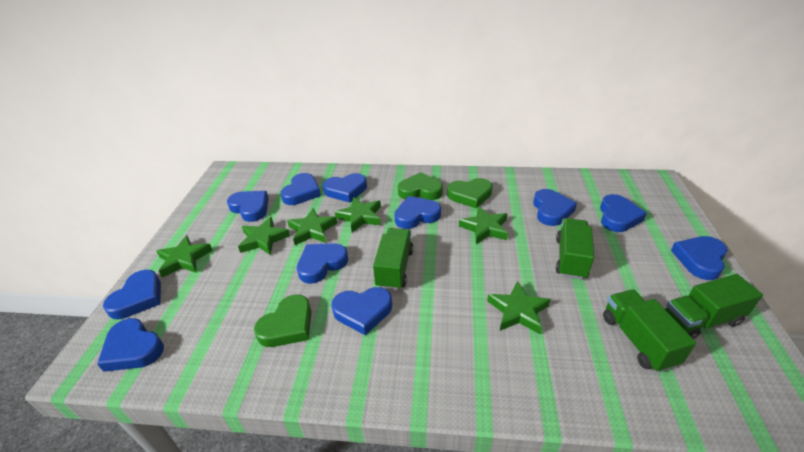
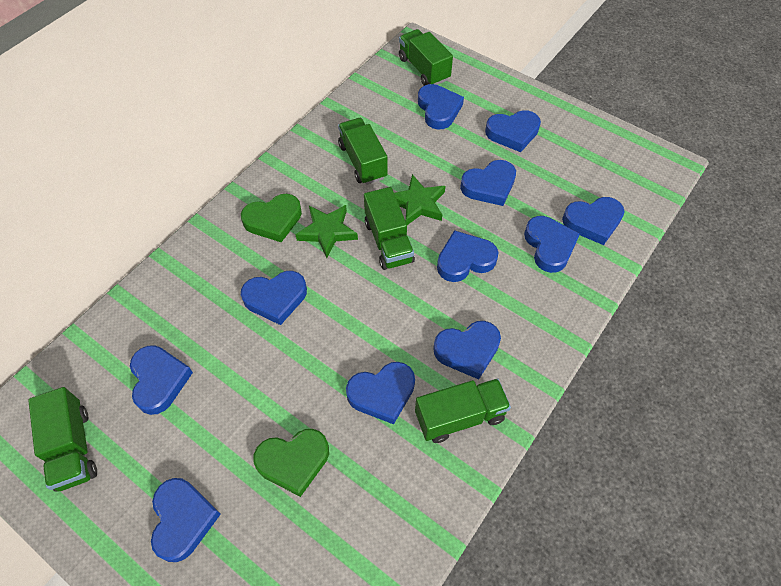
green heart: 3 -> 2
green star: 6 -> 2
green truck: 4 -> 5

